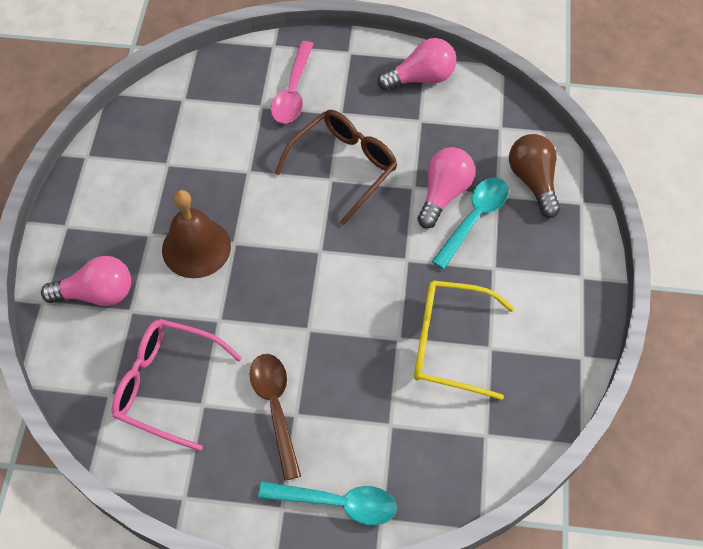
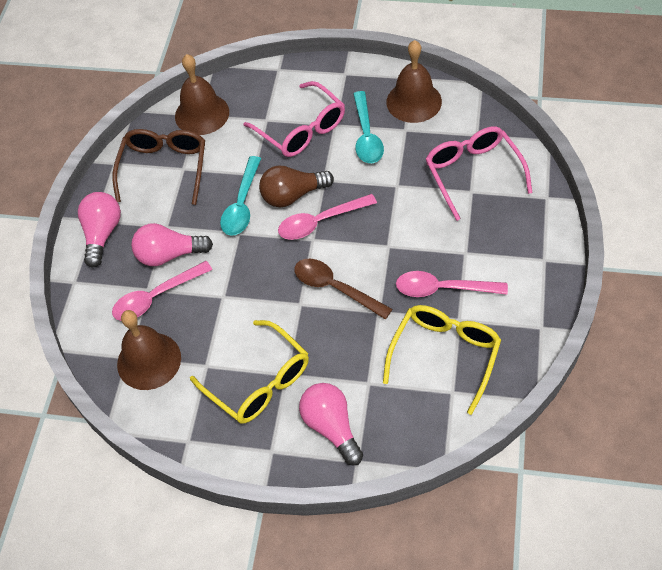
brown bell: 1 -> 3
pink glasses: 1 -> 2
pink spoon: 1 -> 3
yellow glasses: 1 -> 2

